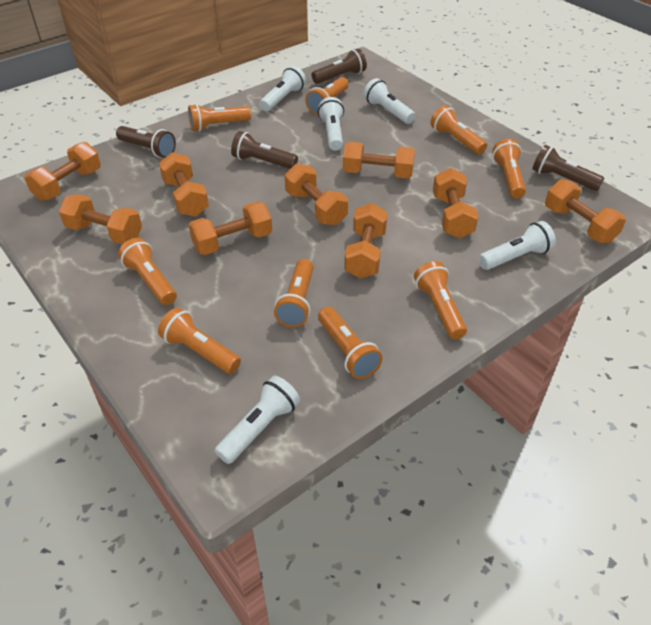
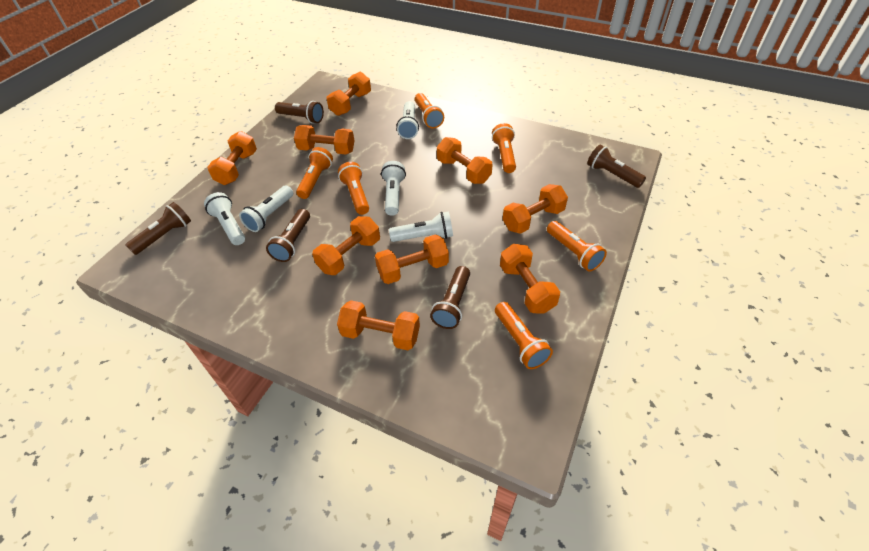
brown flashlight: 4 -> 5
orange flashlight: 9 -> 6

